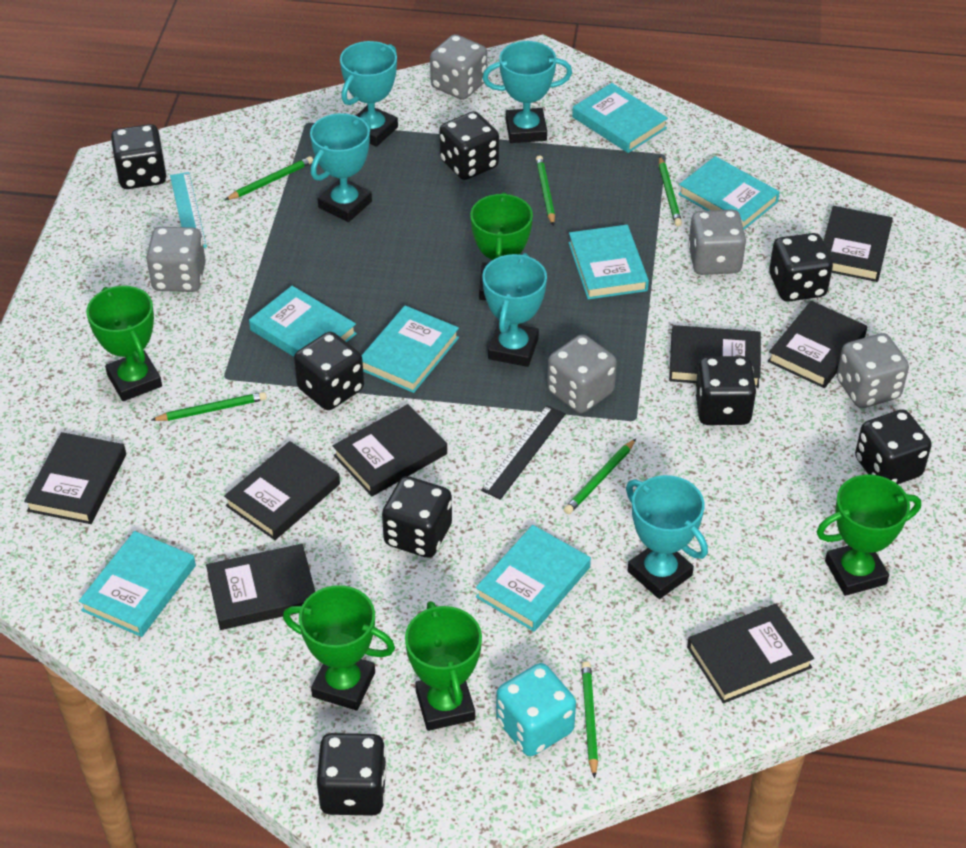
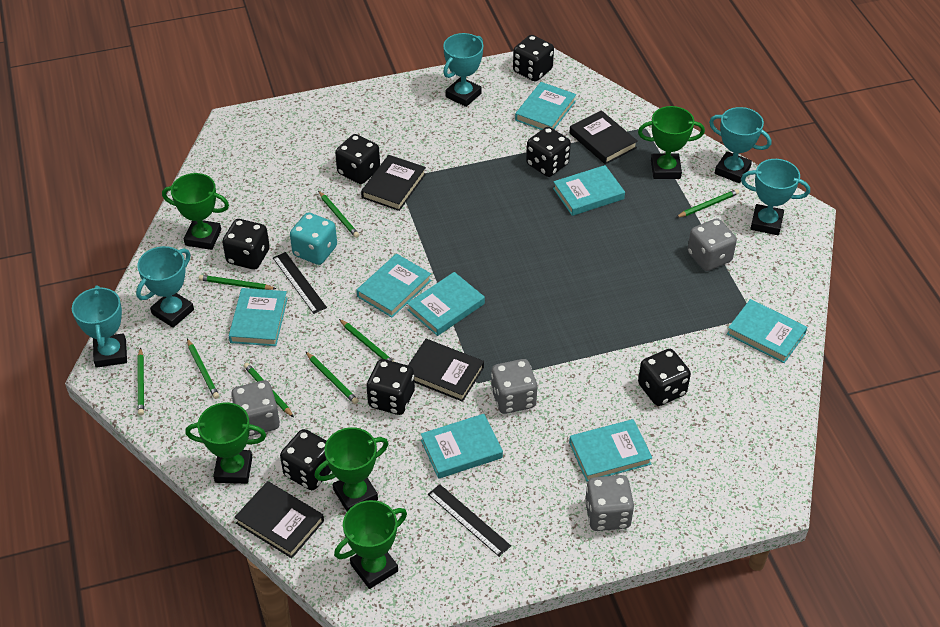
black book: 8 -> 4
black dice: 8 -> 7
black ruler: 1 -> 2
green pencil: 6 -> 8
grey dice: 5 -> 4
turquoise book: 7 -> 8
turquoise ruler: 1 -> 0

